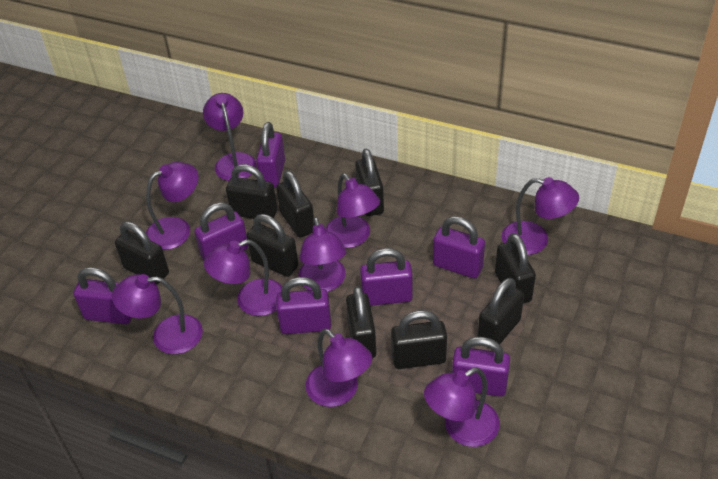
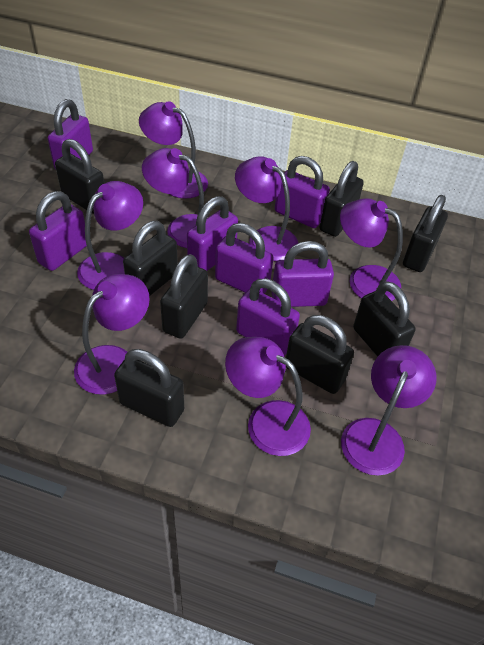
black padlock: 9 -> 8
purple lamp: 9 -> 8

